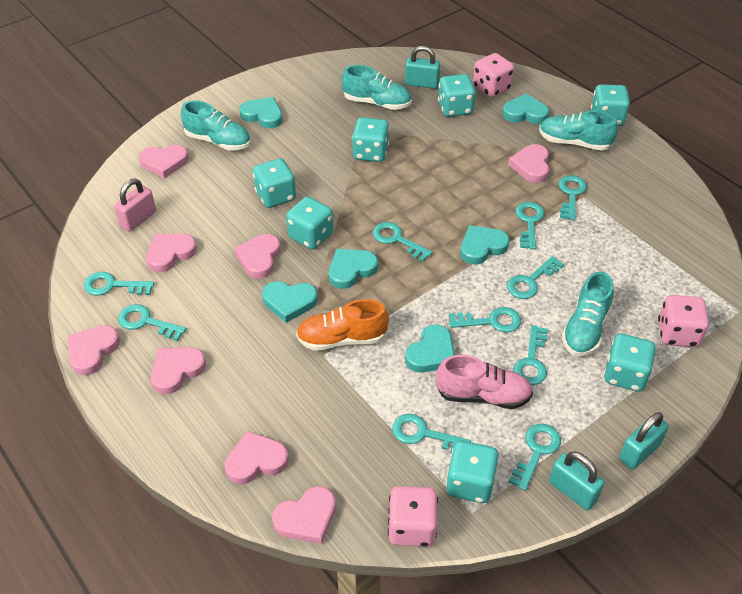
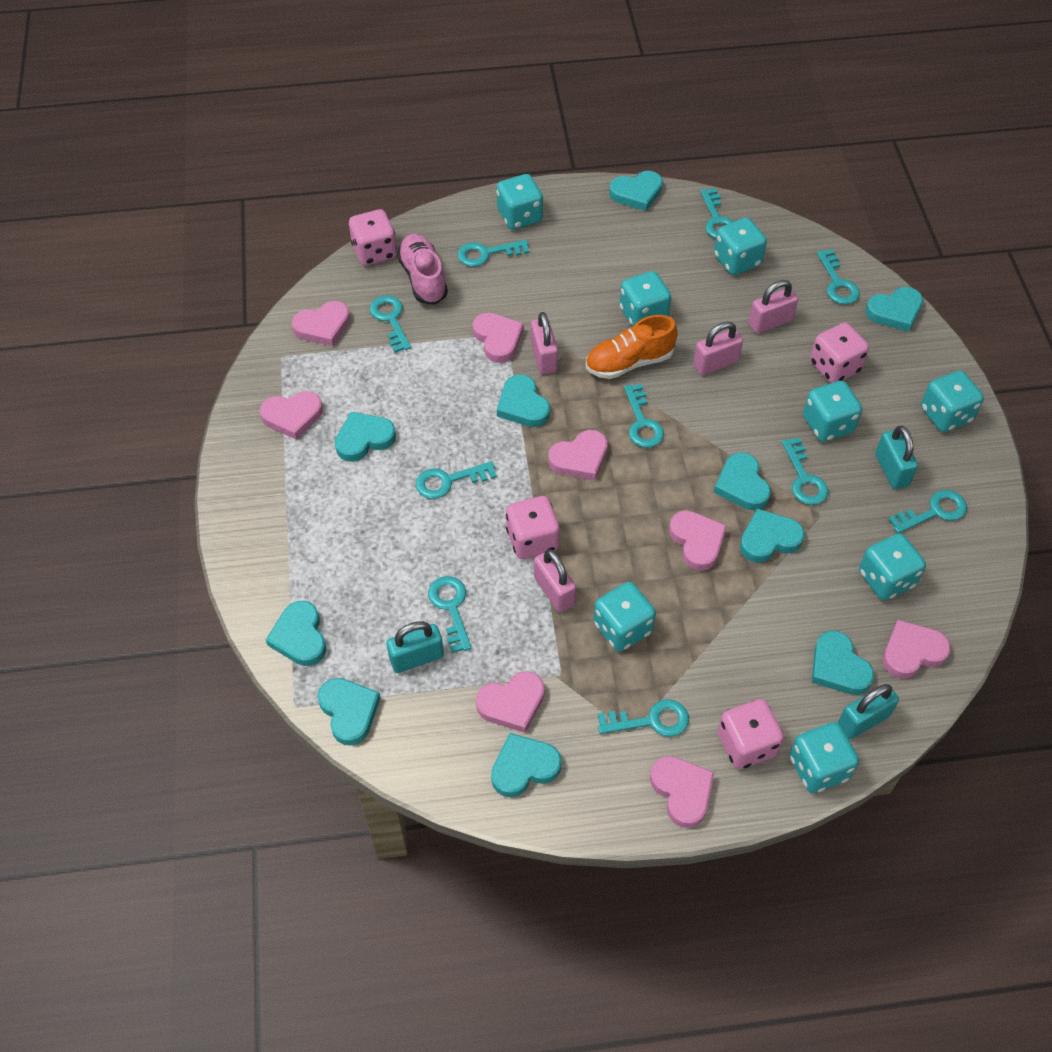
pink dice: 3 -> 4
pink padlock: 1 -> 4
turquoise dice: 7 -> 8
turquoise heart: 6 -> 10
turquoise shoe: 4 -> 0

